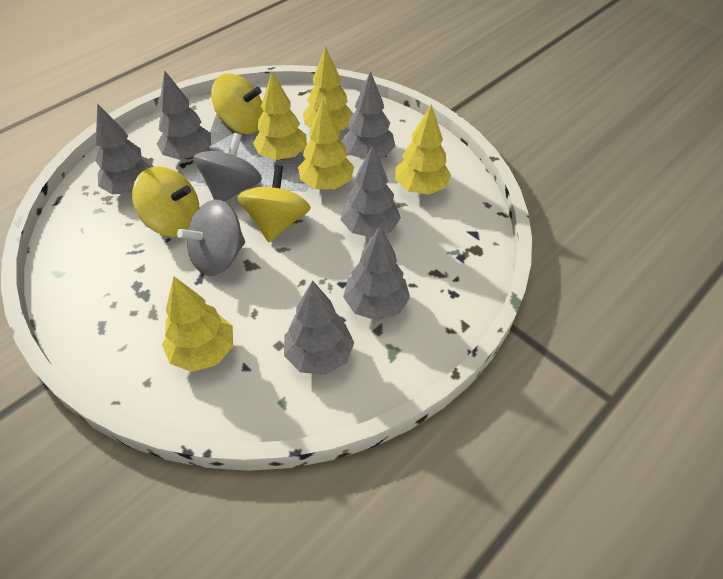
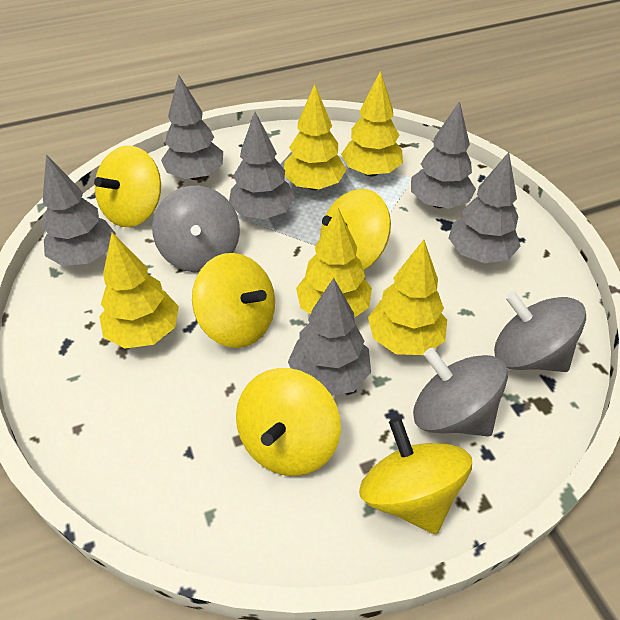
grey spinning top: 2 -> 3
yellow spinning top: 3 -> 5

